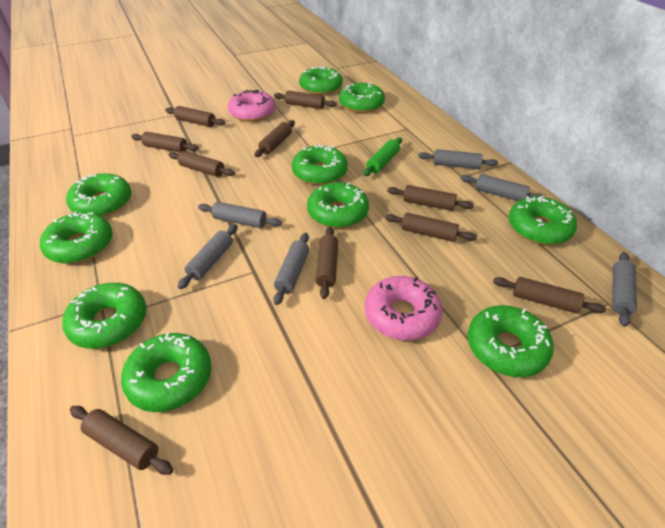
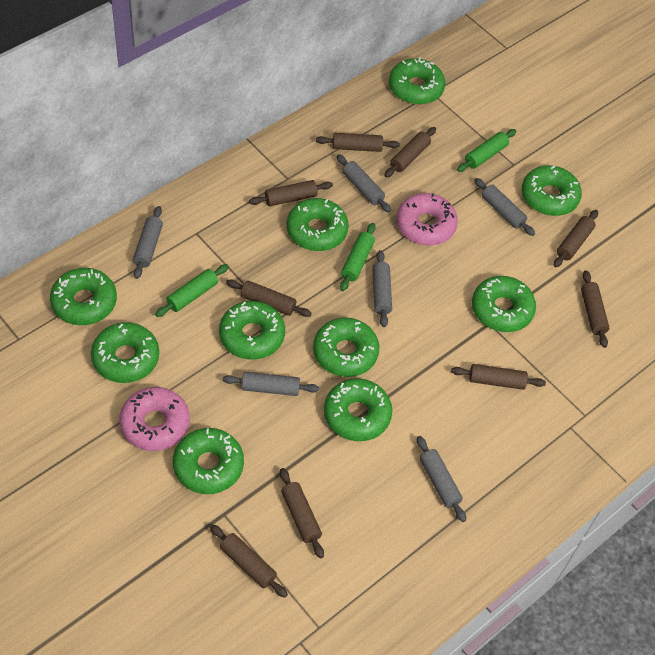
brown rolling pin: 10 -> 9
green rolling pin: 1 -> 3

